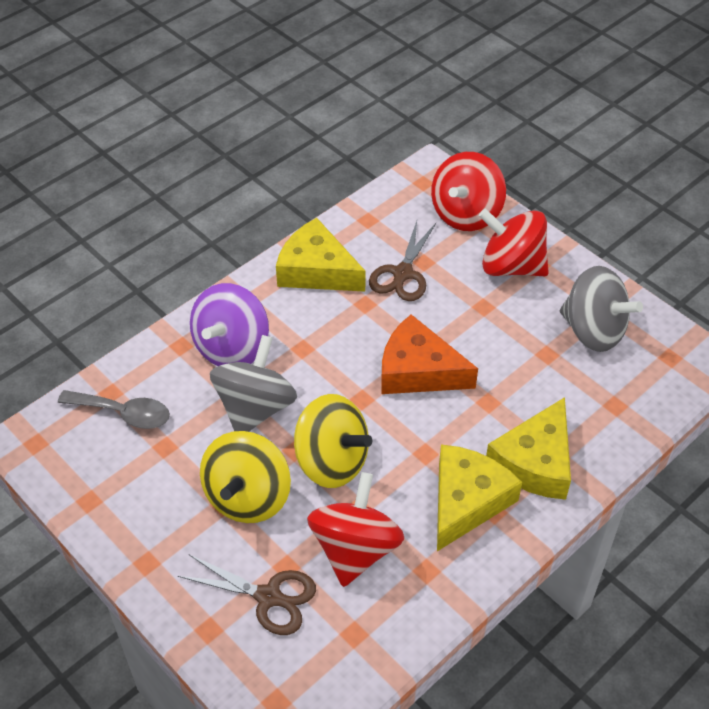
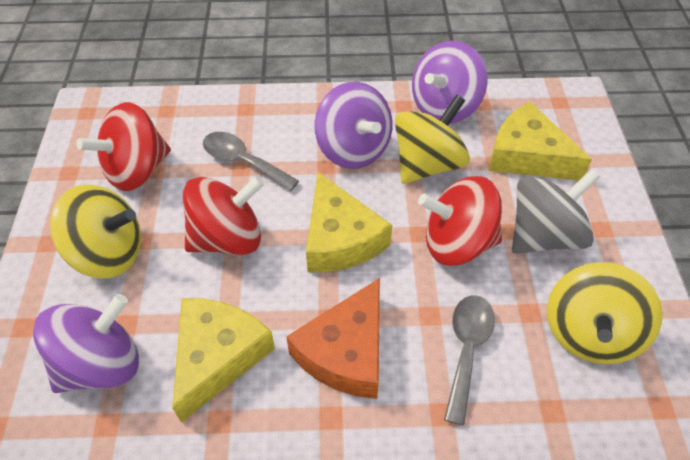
brown scissors: 2 -> 0
grey spinning top: 2 -> 1
grey spoon: 1 -> 2
purple spinning top: 1 -> 3
yellow spinning top: 2 -> 3

